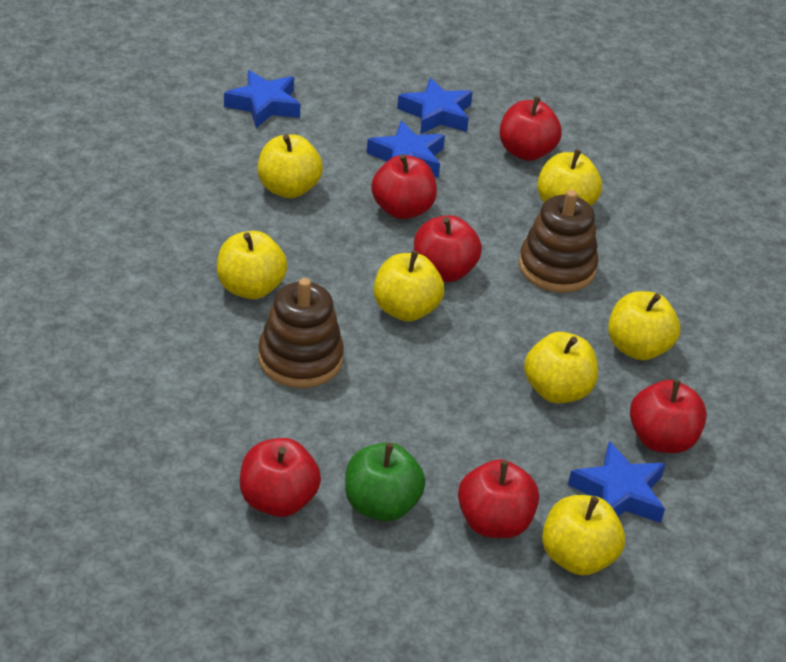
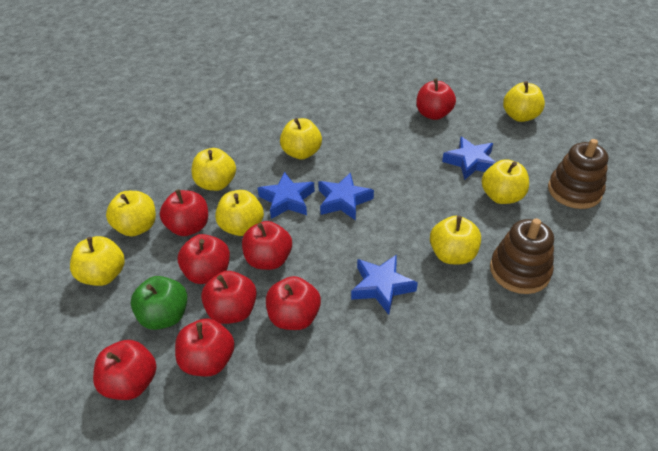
red apple: 6 -> 8
yellow apple: 7 -> 8

